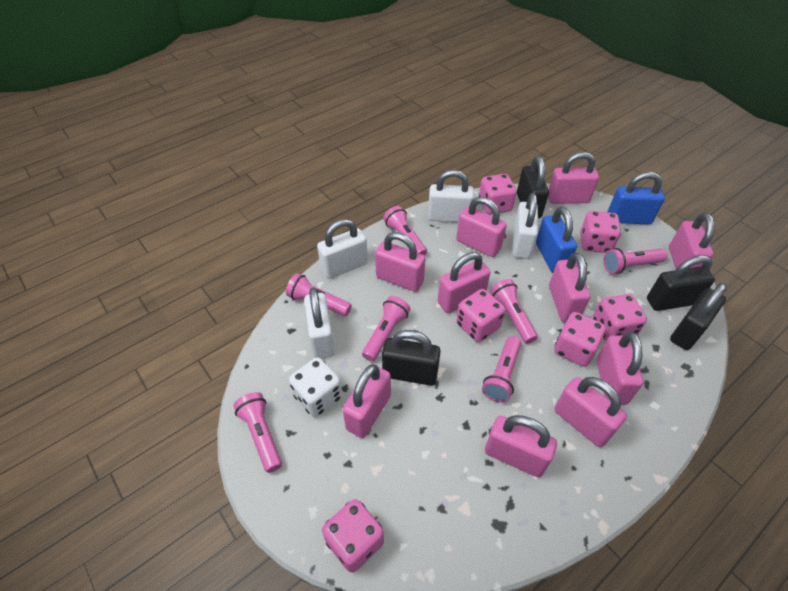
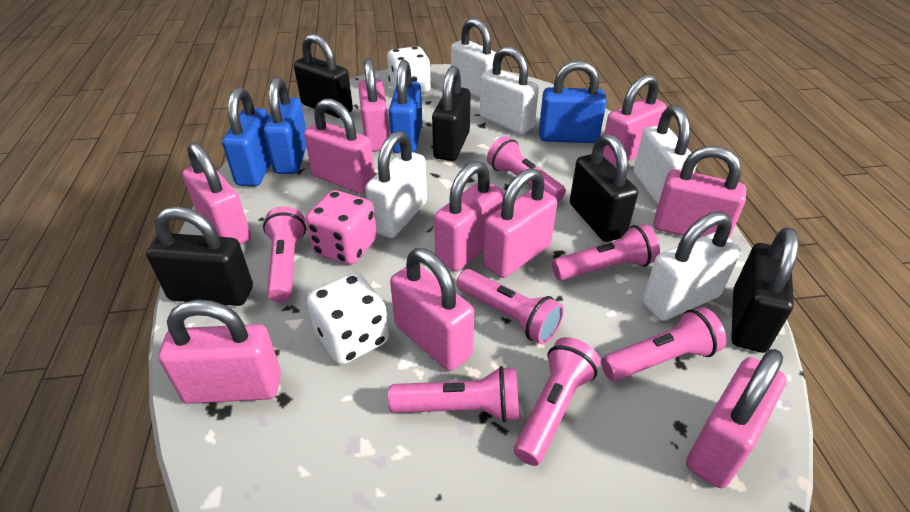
black padlock: 4 -> 5
blue padlock: 2 -> 4
pink dice: 6 -> 1
white dice: 1 -> 2
white padlock: 4 -> 5

